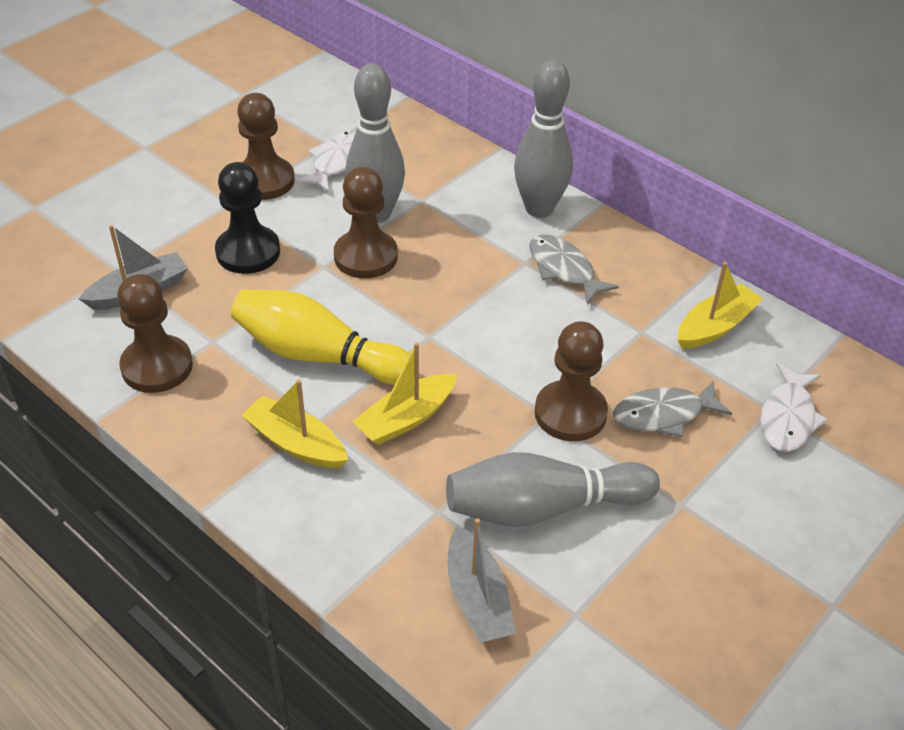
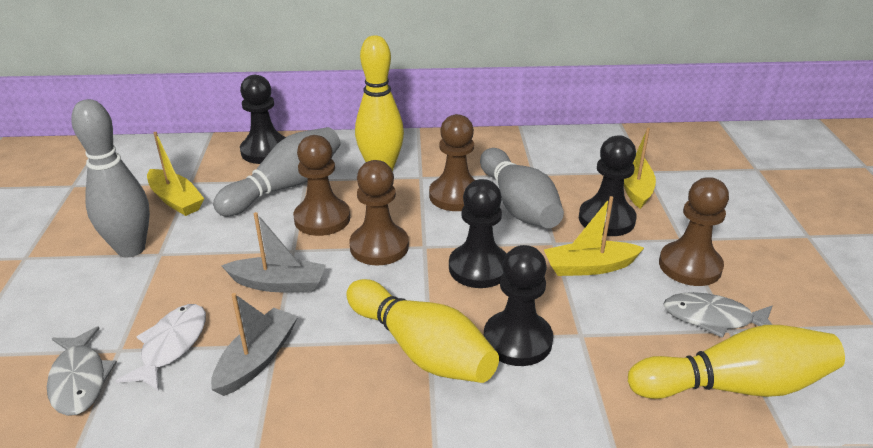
black pawn: 1 -> 4
white fish: 2 -> 1
yellow bowling pin: 1 -> 3

